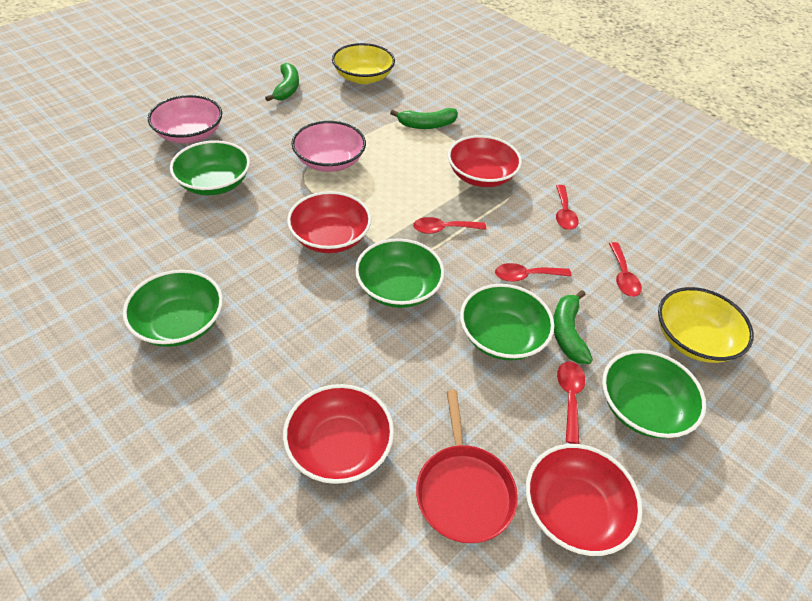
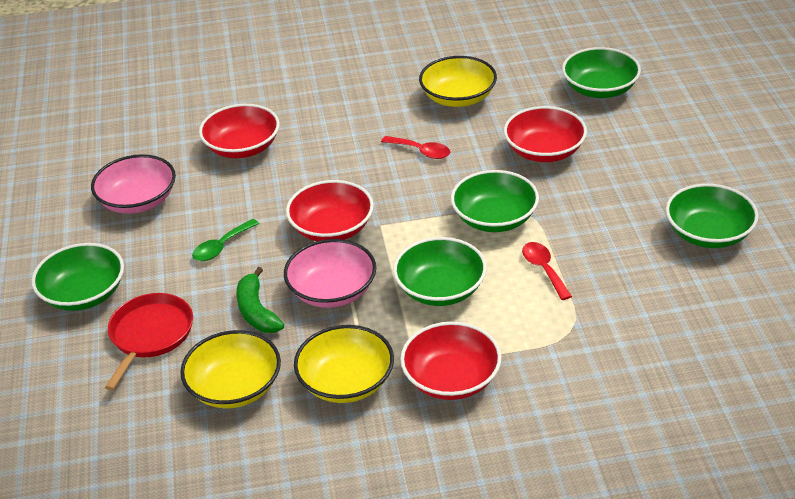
green banana: 3 -> 1
green spoon: 0 -> 1
red spoon: 5 -> 2
yellow bowl: 2 -> 3

